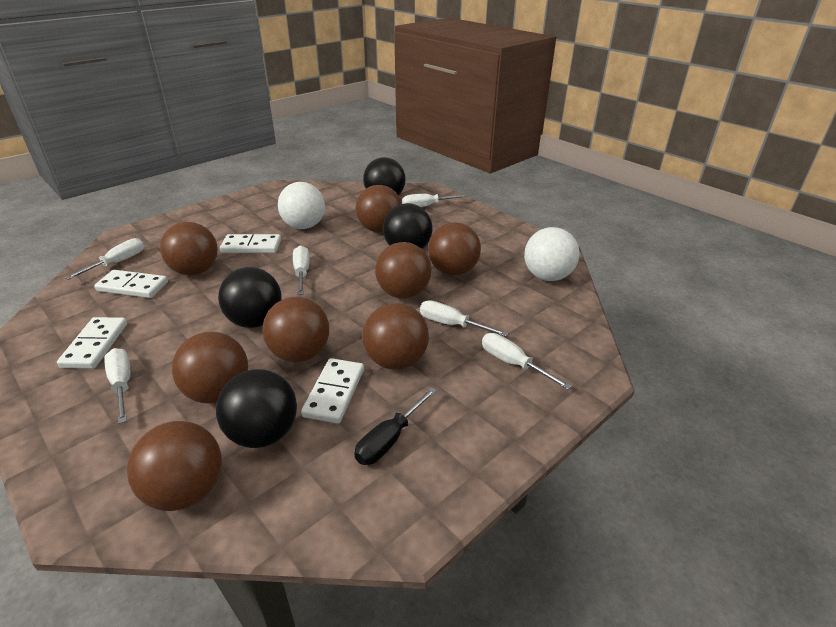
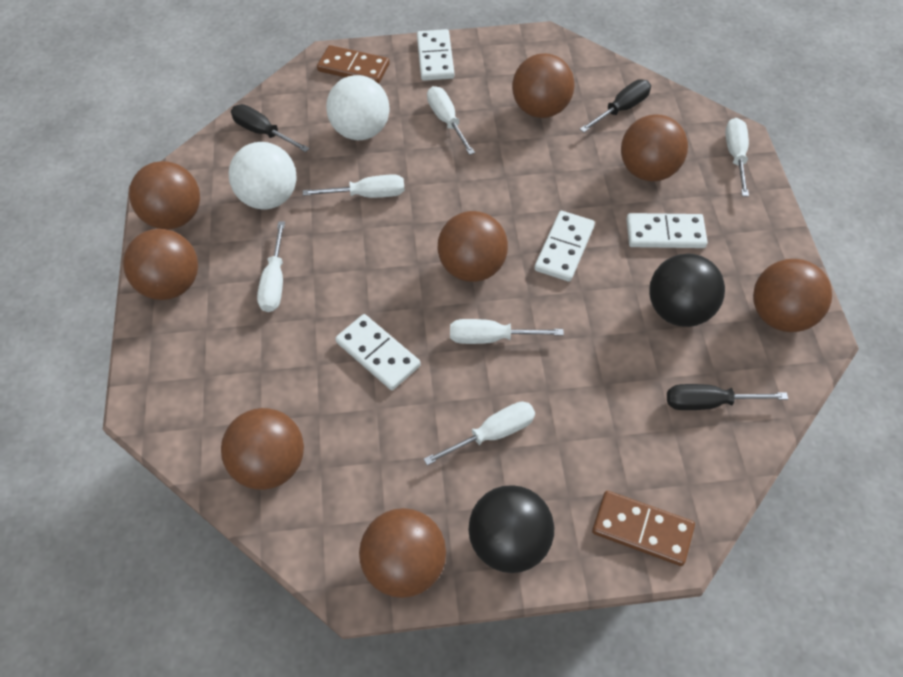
black ball: 4 -> 2
black screwdriver: 1 -> 3
brown domino: 0 -> 2

